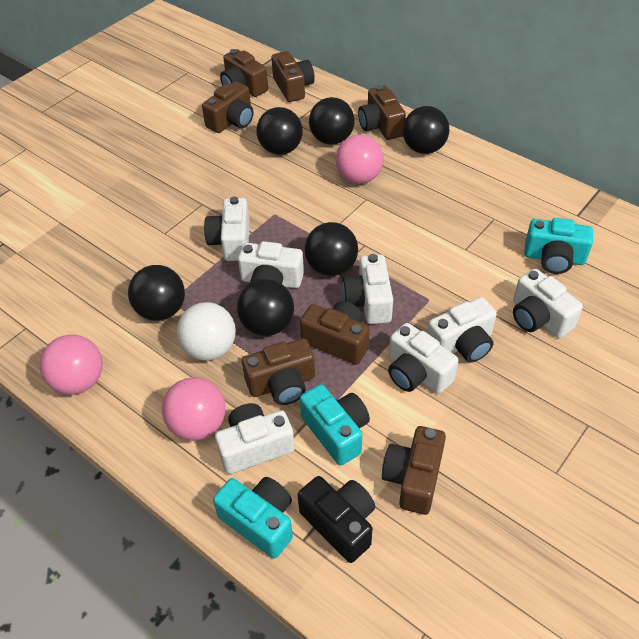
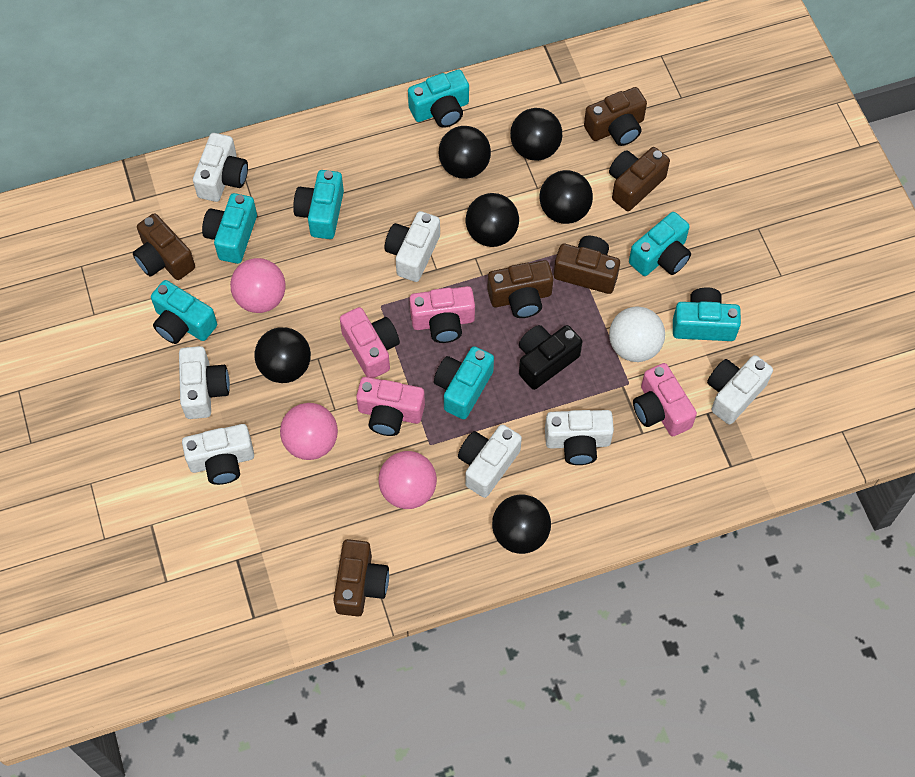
brown camera: 7 -> 6
pink camera: 0 -> 4
turquoise camera: 3 -> 7

